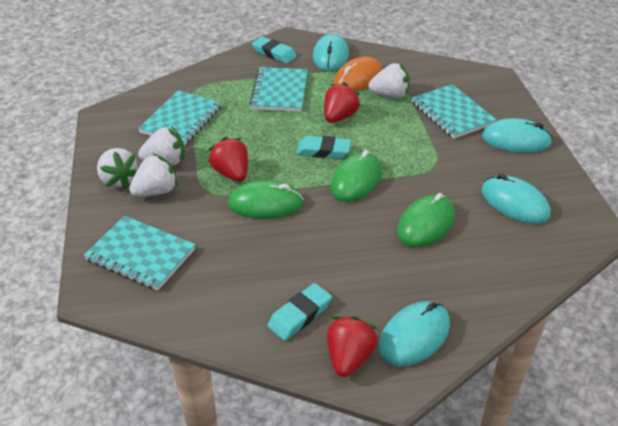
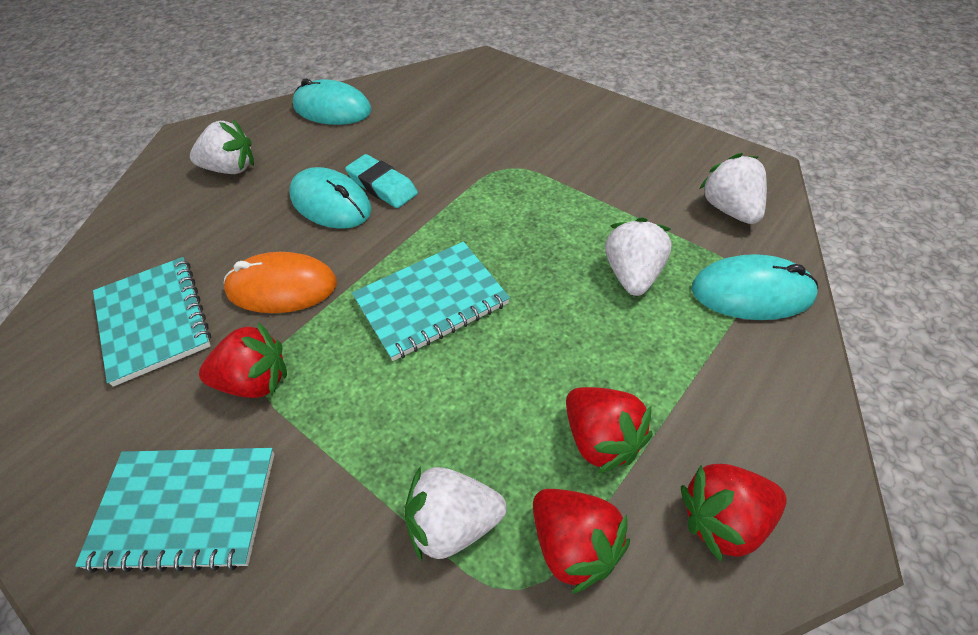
green mouse: 3 -> 0
red strawberry: 3 -> 4
turquoise eraser: 3 -> 1
turquoise mouse: 4 -> 3
turquoise notebook: 4 -> 3

